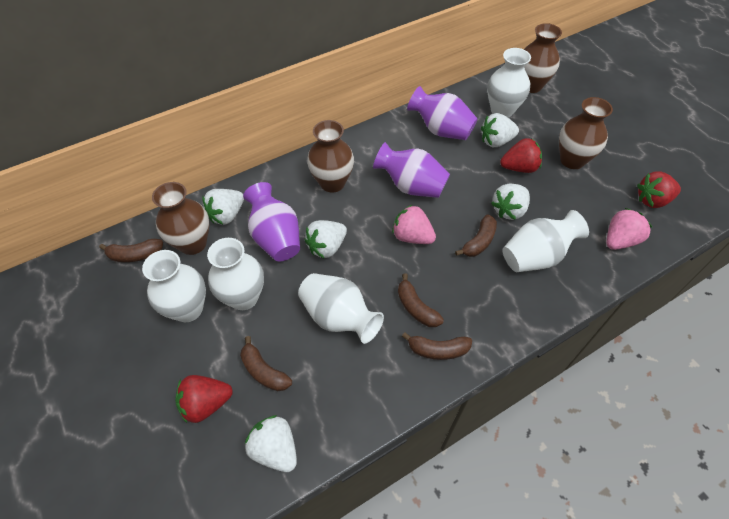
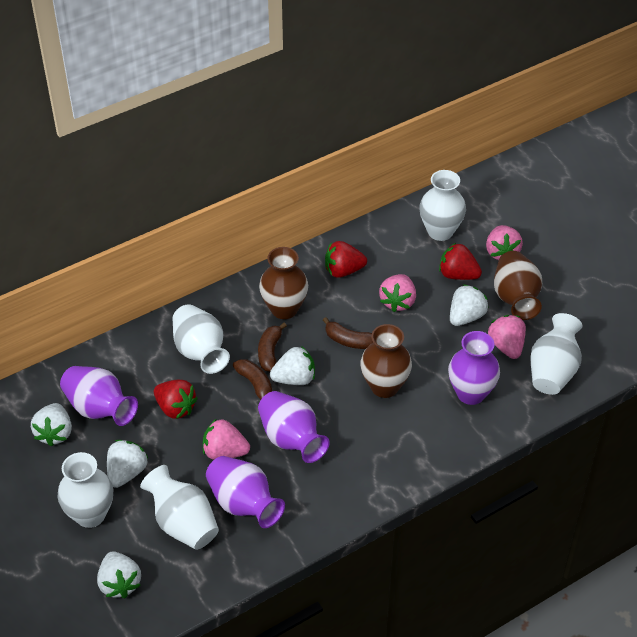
brown banana: 5 -> 3
brown vase: 4 -> 3
pink strawberry: 2 -> 4
purple vase: 3 -> 4

